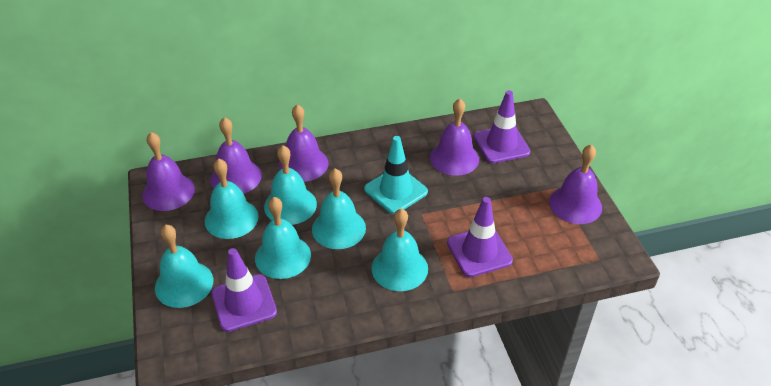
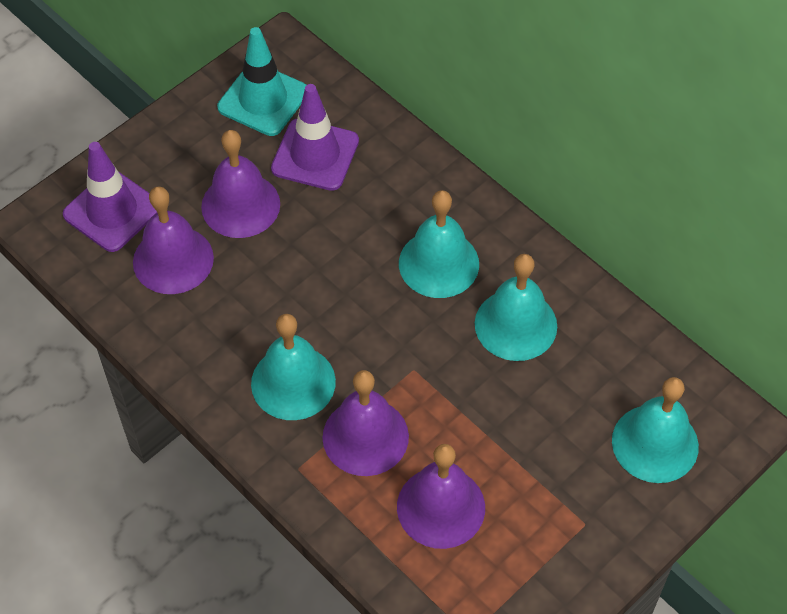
purple bell: 5 -> 4
purple traffic cone: 3 -> 2
turquoise bell: 6 -> 4

